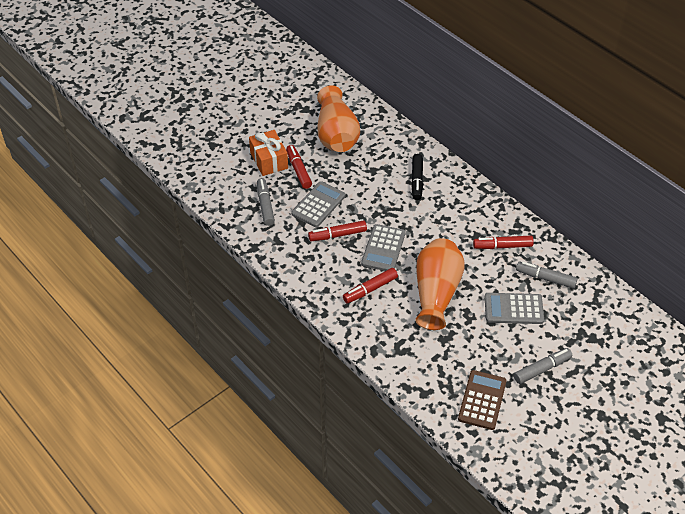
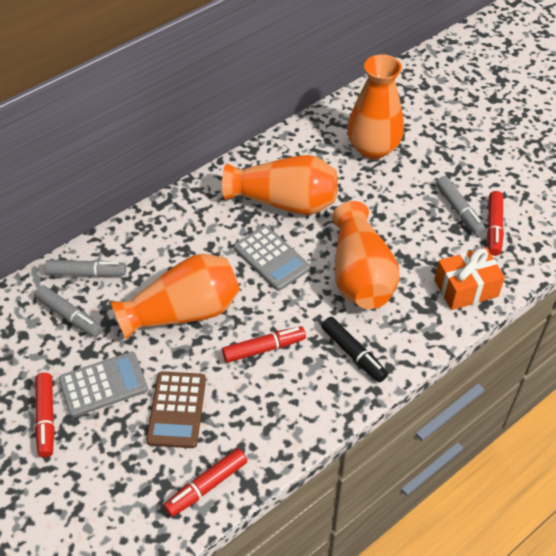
grey calculator: 3 -> 2
orange vase: 2 -> 4

